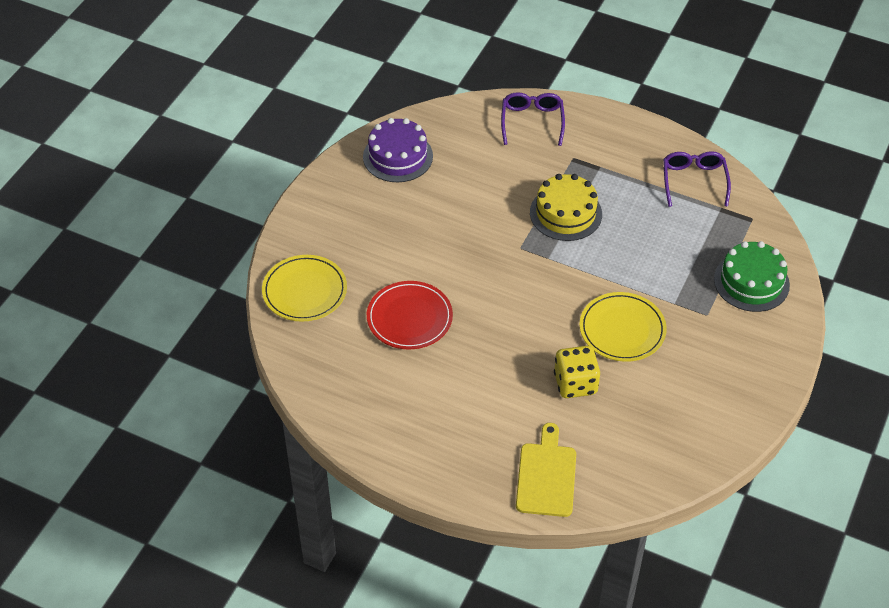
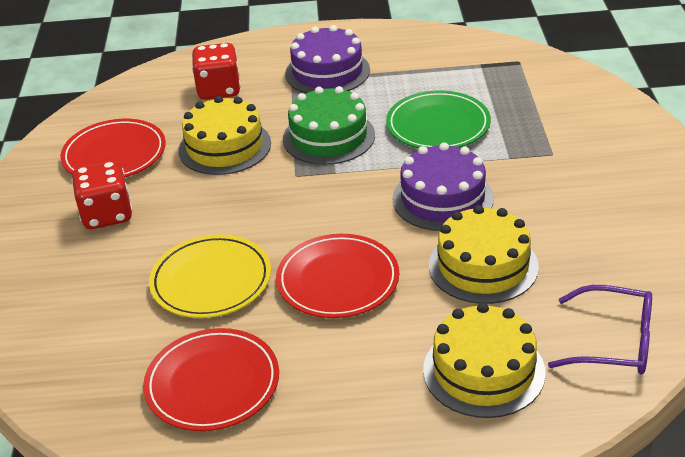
green plate: 0 -> 1
purple cake: 1 -> 2
purple glasses: 2 -> 1
red dice: 0 -> 2
red plate: 1 -> 3
yellow cake: 1 -> 3
yellow cutting board: 1 -> 0
yellow dice: 1 -> 0
yellow plate: 2 -> 1

